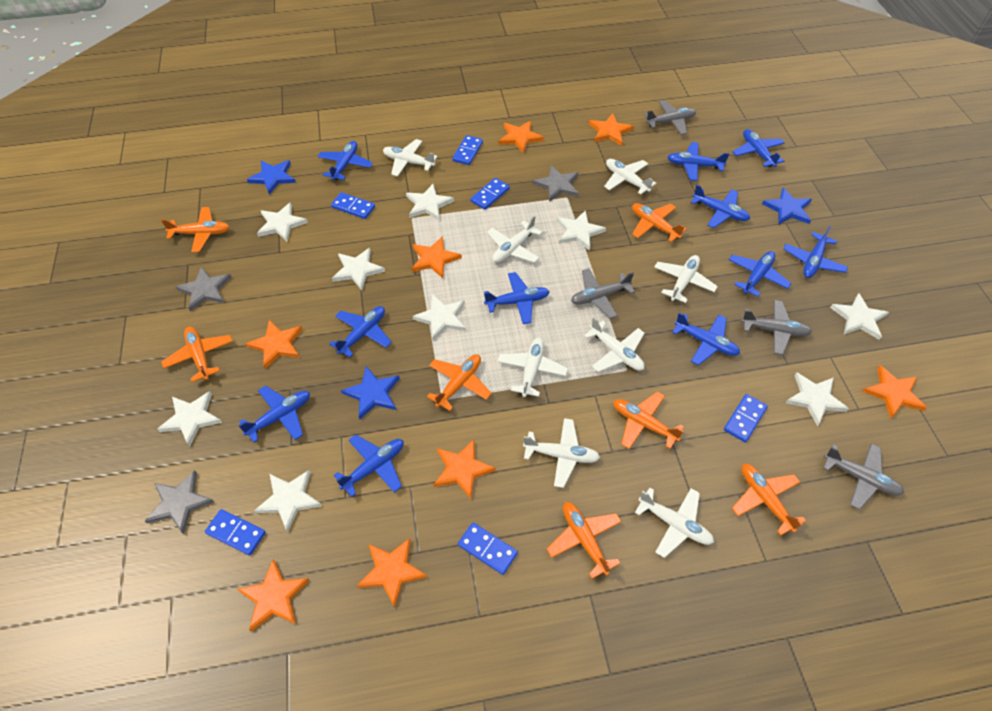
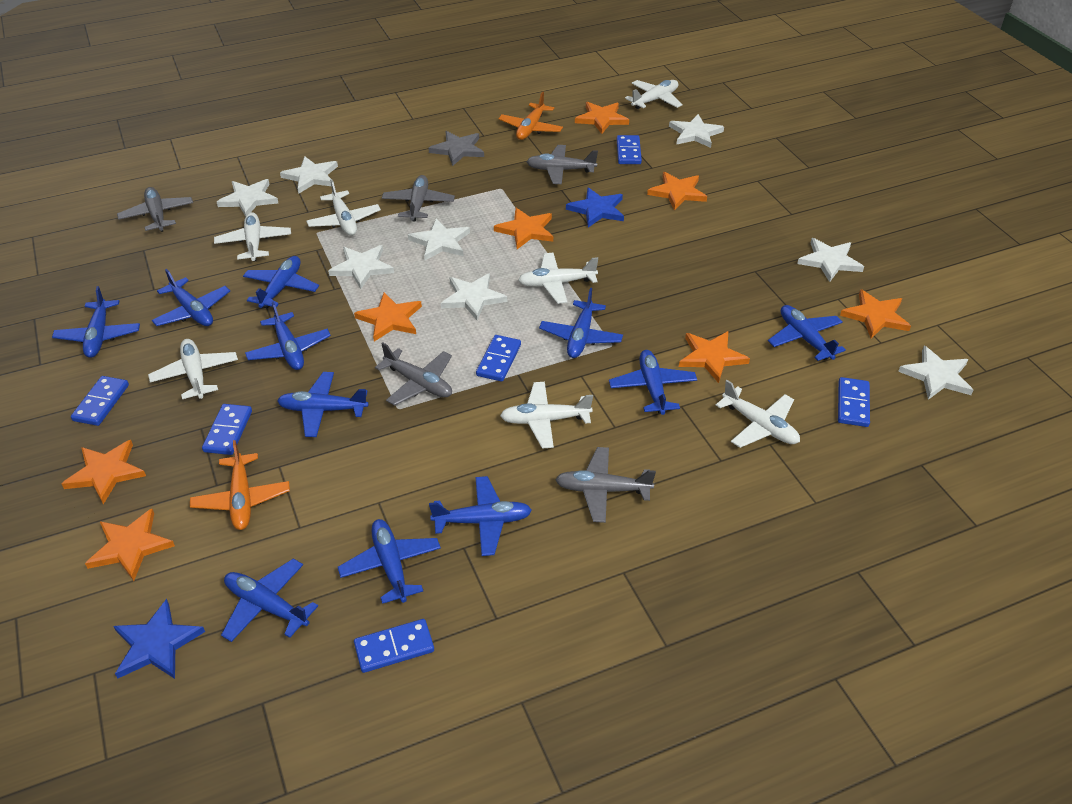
blue star: 3 -> 2
grey plane: 4 -> 5
grey star: 3 -> 1
orange plane: 7 -> 2
white plane: 8 -> 7
white star: 9 -> 8

